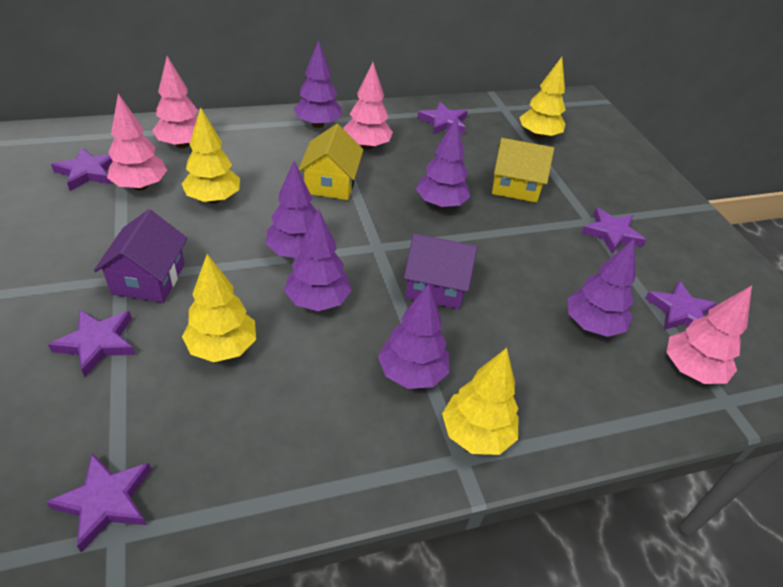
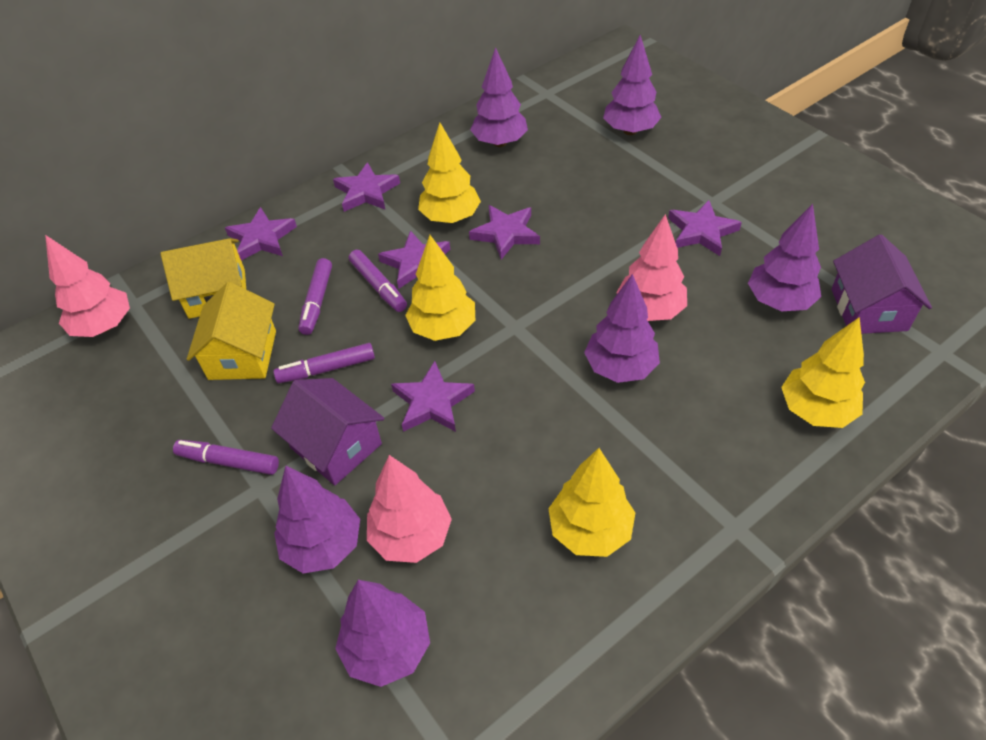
pink tree: 4 -> 3
purple marker: 0 -> 4

